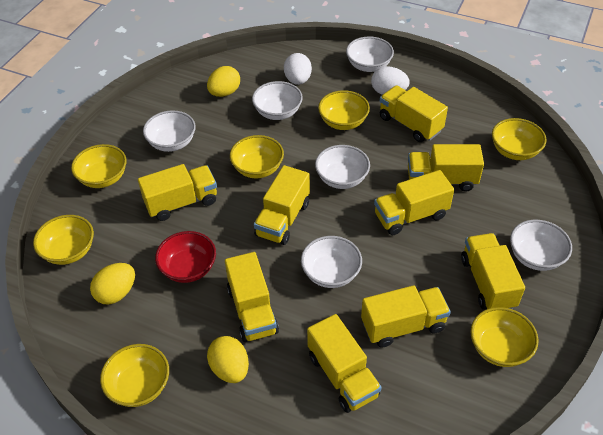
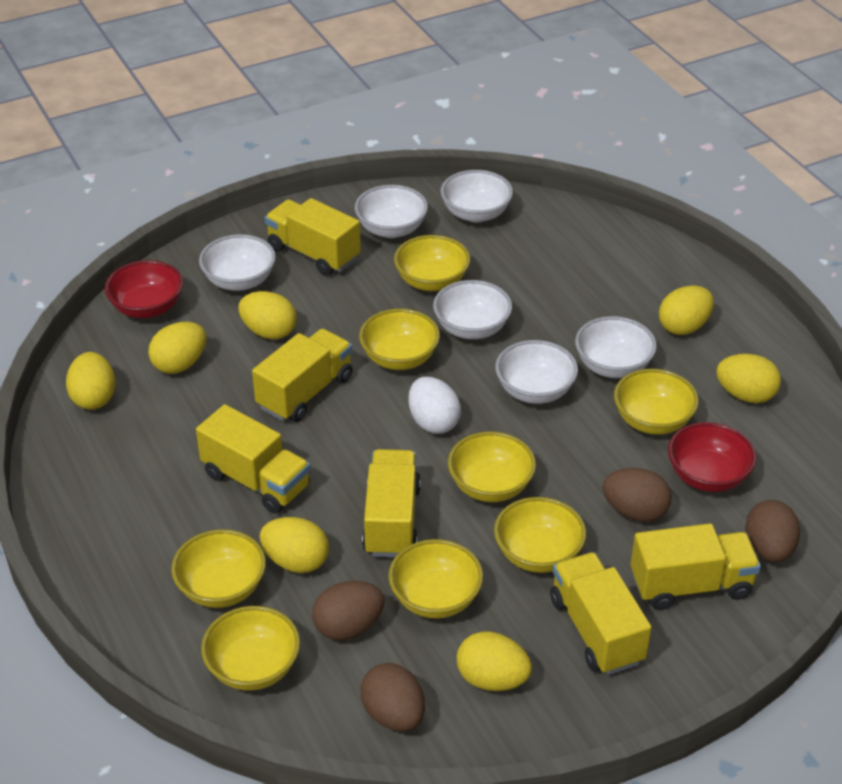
brown egg: 0 -> 4
red bowl: 1 -> 2
white egg: 2 -> 1
yellow bowl: 7 -> 8
yellow egg: 3 -> 7
yellow truck: 9 -> 6

